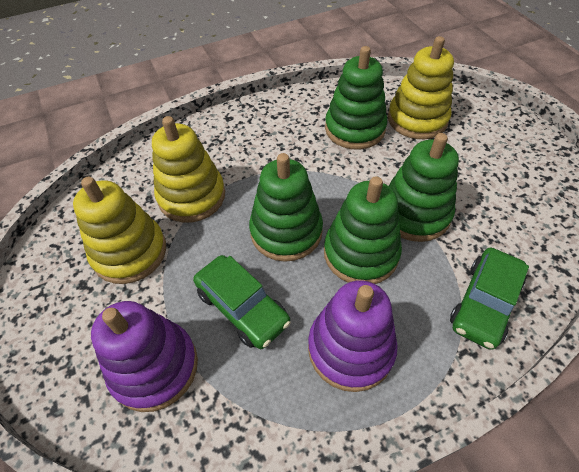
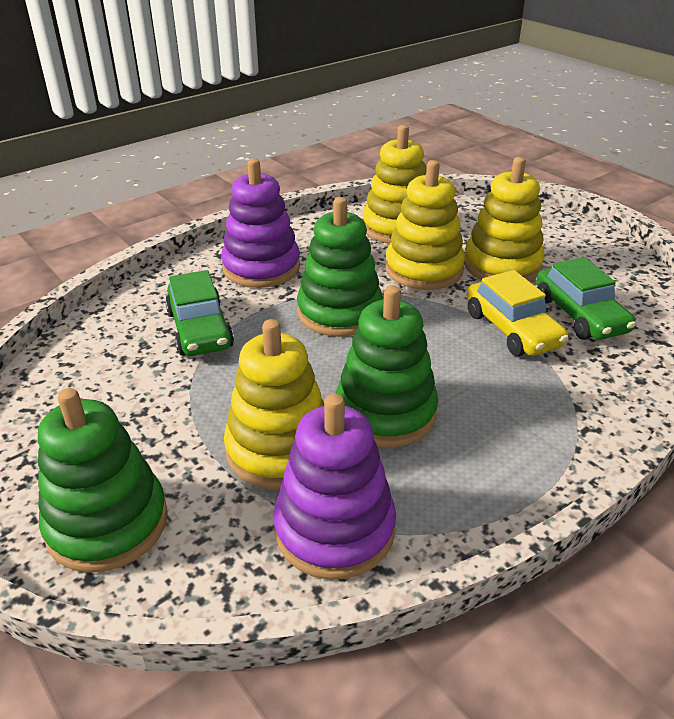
green stacking toy: 4 -> 3
yellow car: 0 -> 1
yellow stacking toy: 3 -> 4

